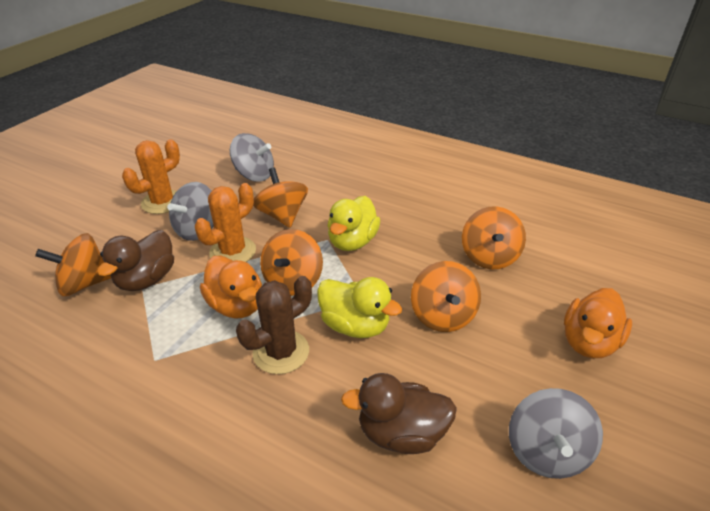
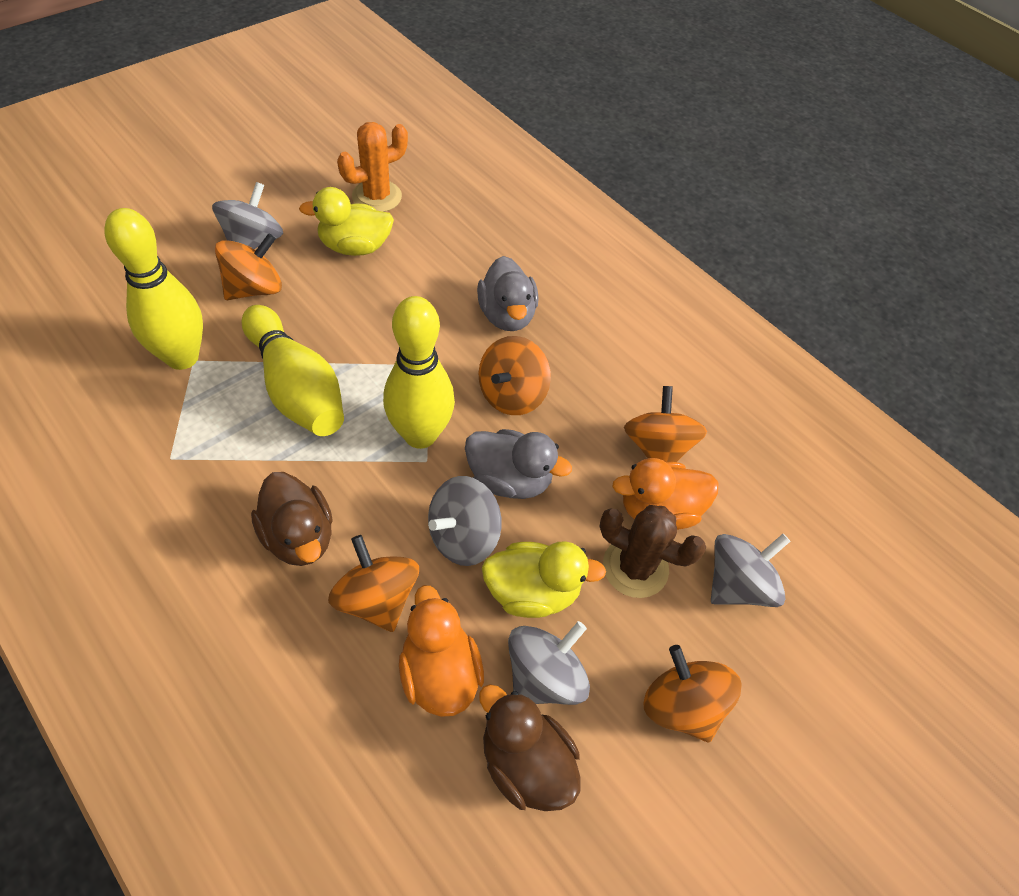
grey duck: 0 -> 2
grey spinning top: 3 -> 4
orange cactus: 2 -> 1
yellow bowling pin: 0 -> 3

